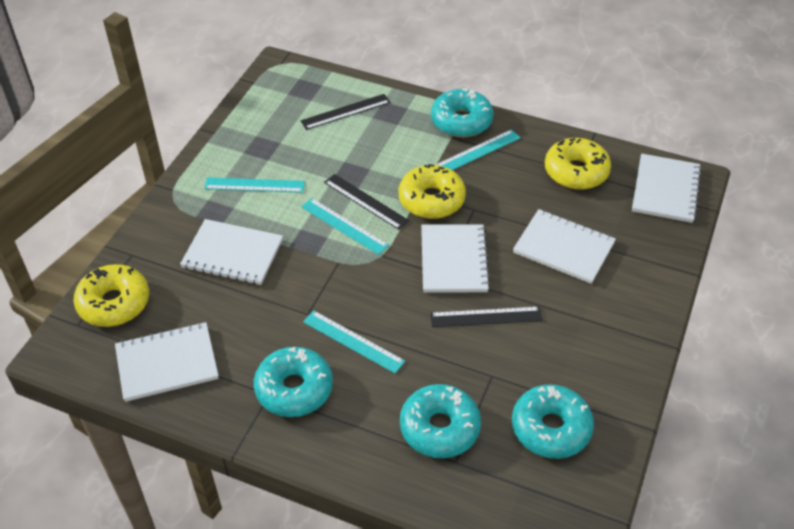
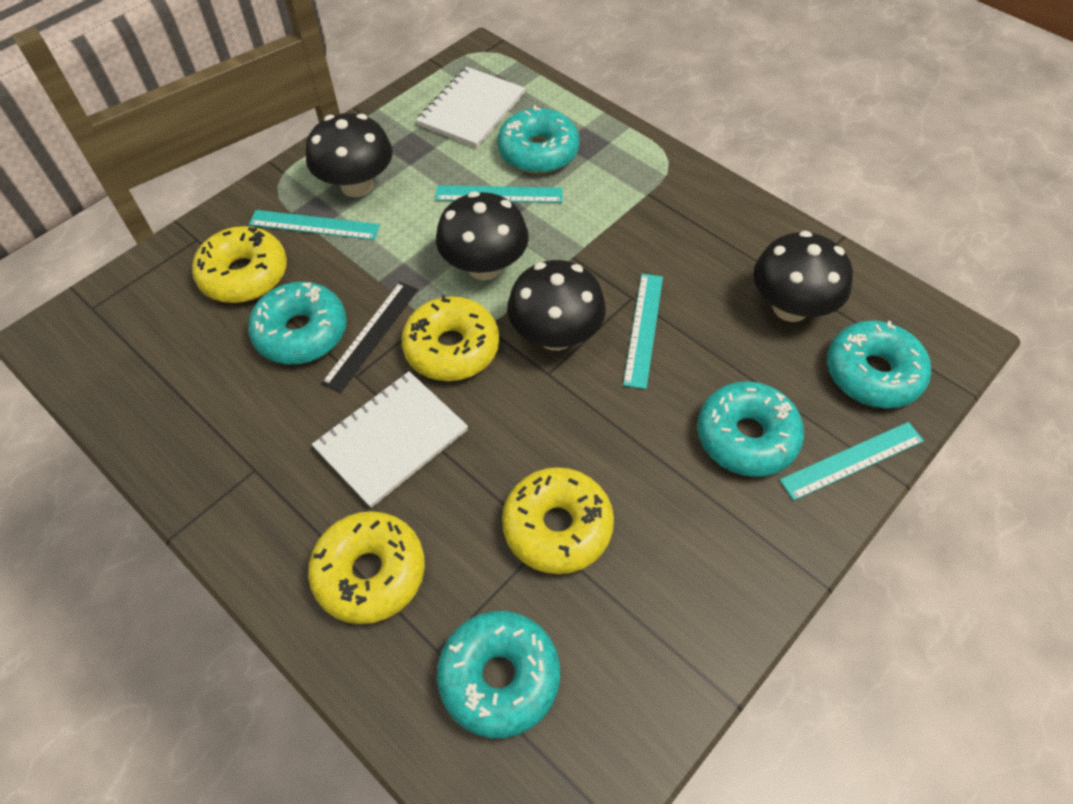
black mushroom: 0 -> 4
black ruler: 3 -> 1
turquoise donut: 4 -> 5
white notebook: 5 -> 2
yellow donut: 3 -> 4

